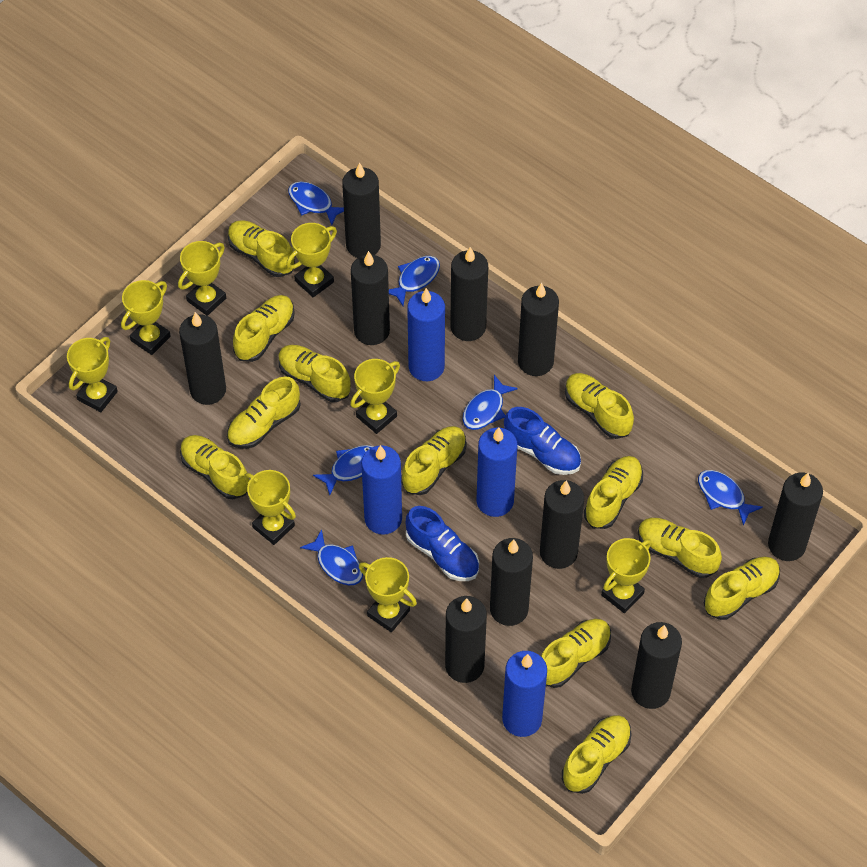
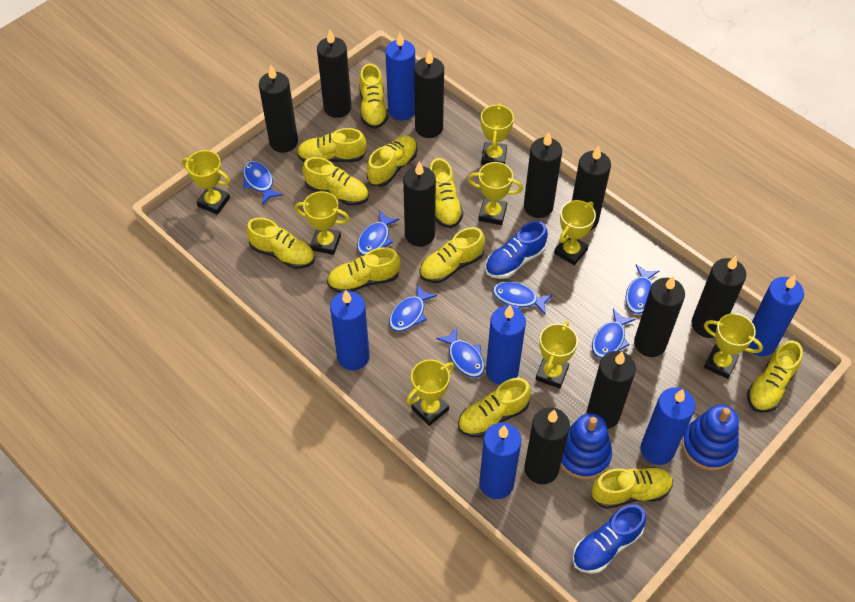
blue candle: 4 -> 6
blue fish: 6 -> 7
blue stacking toy: 0 -> 2
yellow shoe: 12 -> 11

